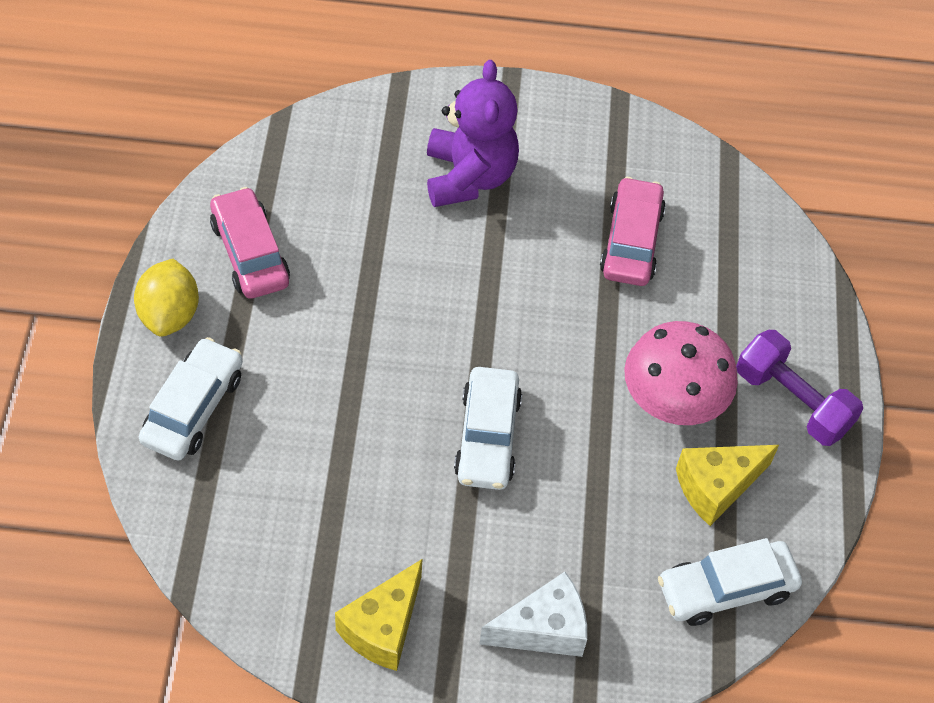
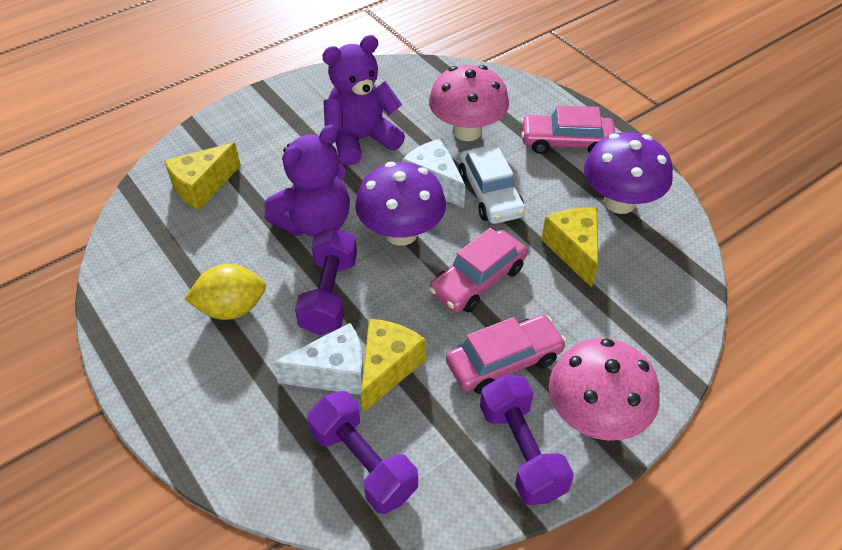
pink car: 2 -> 3
pink mushroom: 1 -> 2
purple dumbbell: 1 -> 3
purple mushroom: 0 -> 2
purple teddy bear: 1 -> 2
white car: 3 -> 1
white cheese: 1 -> 2
yellow cheese: 2 -> 3

